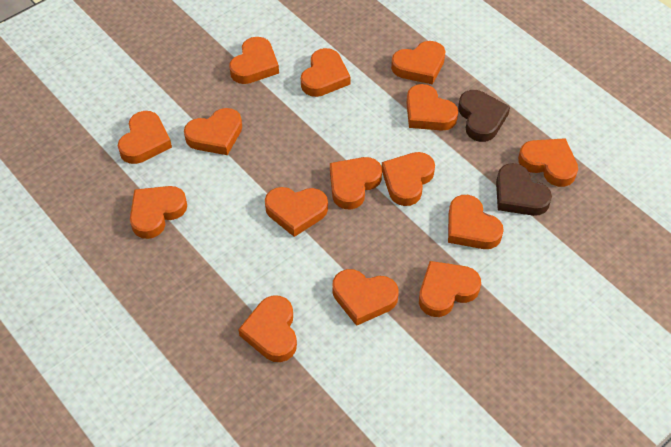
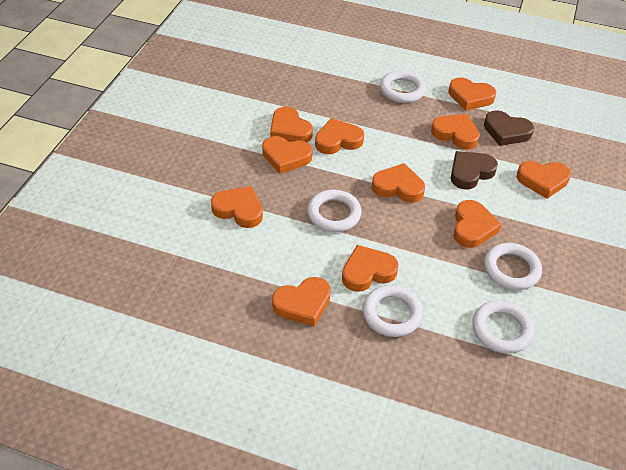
orange heart: 15 -> 11
white ring: 0 -> 5

